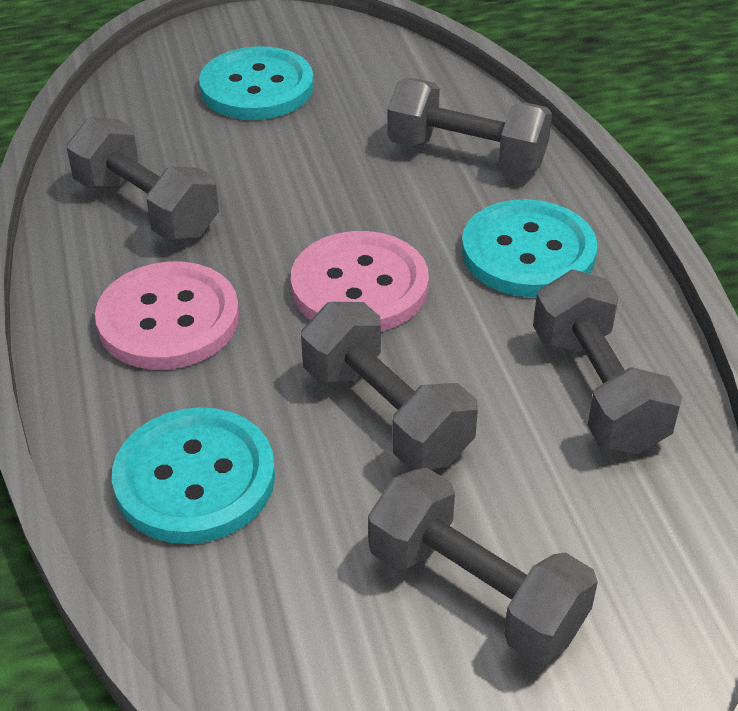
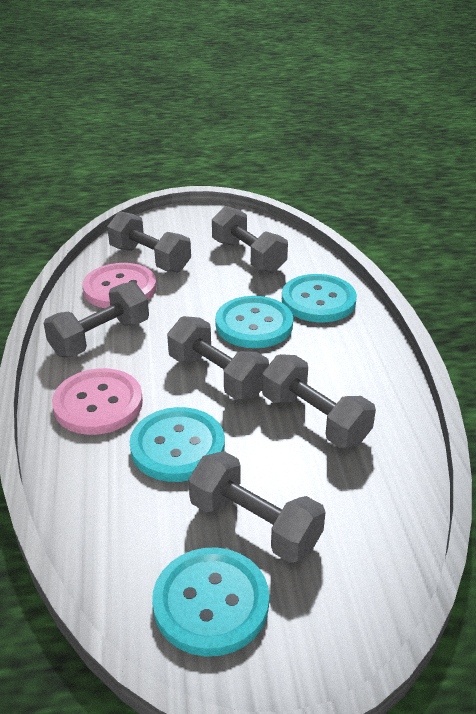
grey dumbbell: 5 -> 6
turquoise button: 3 -> 4

